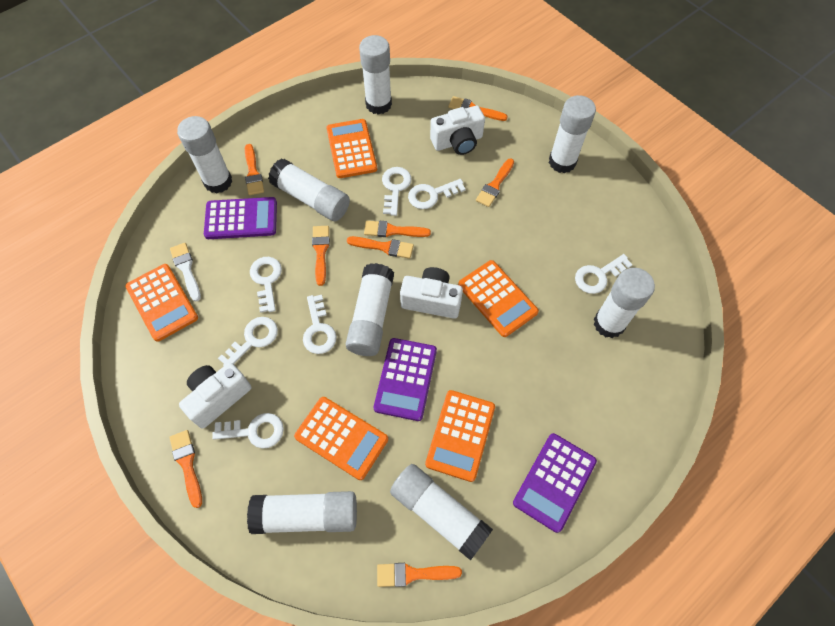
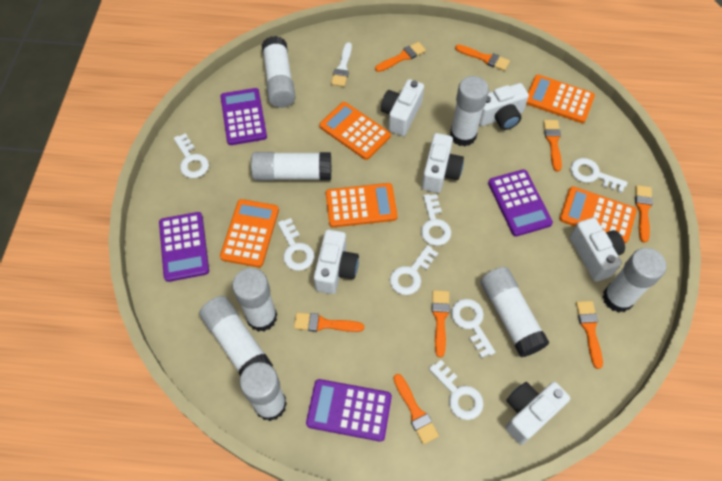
purple calculator: 3 -> 4
white camera: 3 -> 6

